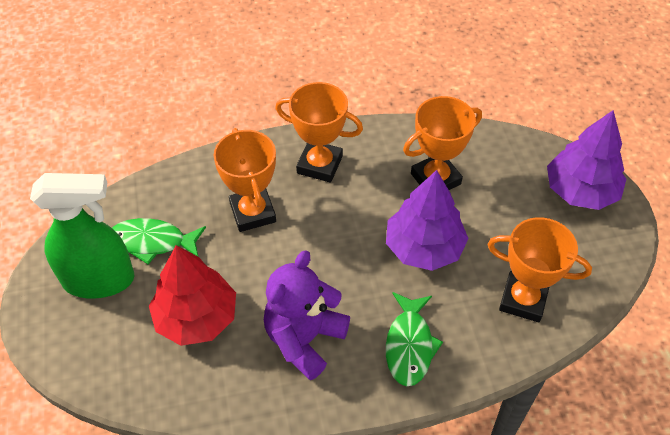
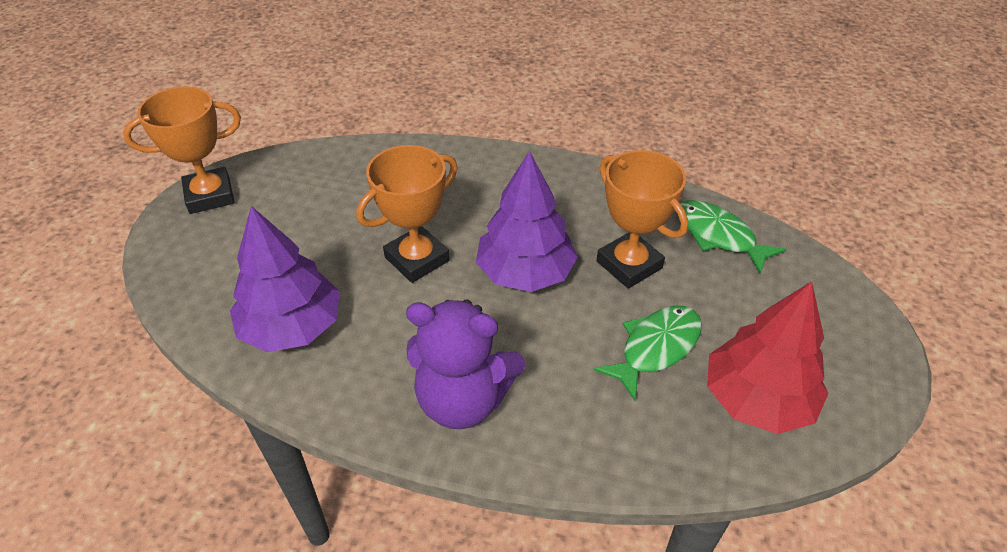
green spray bottle: 1 -> 0
orange trophy: 4 -> 3

